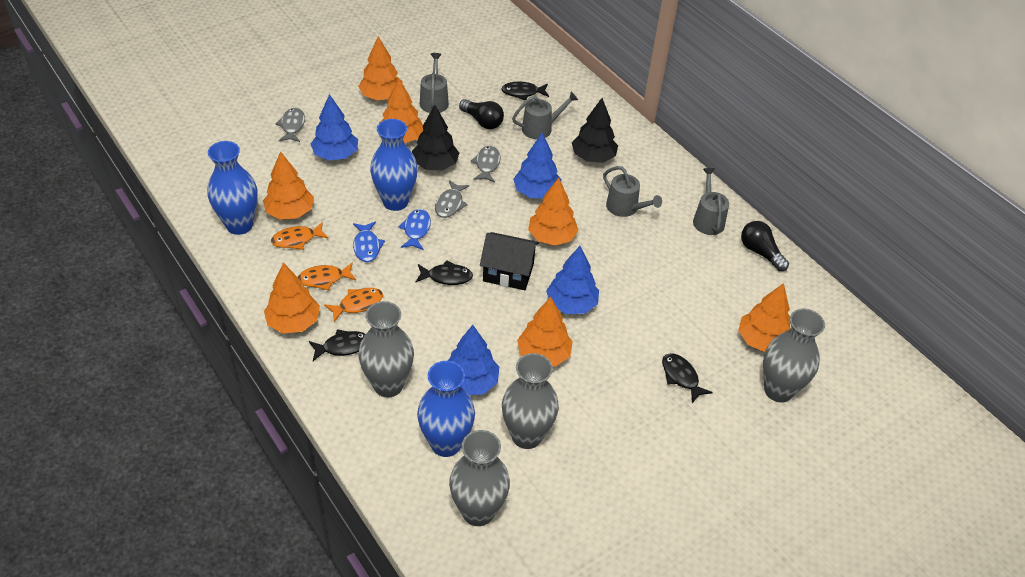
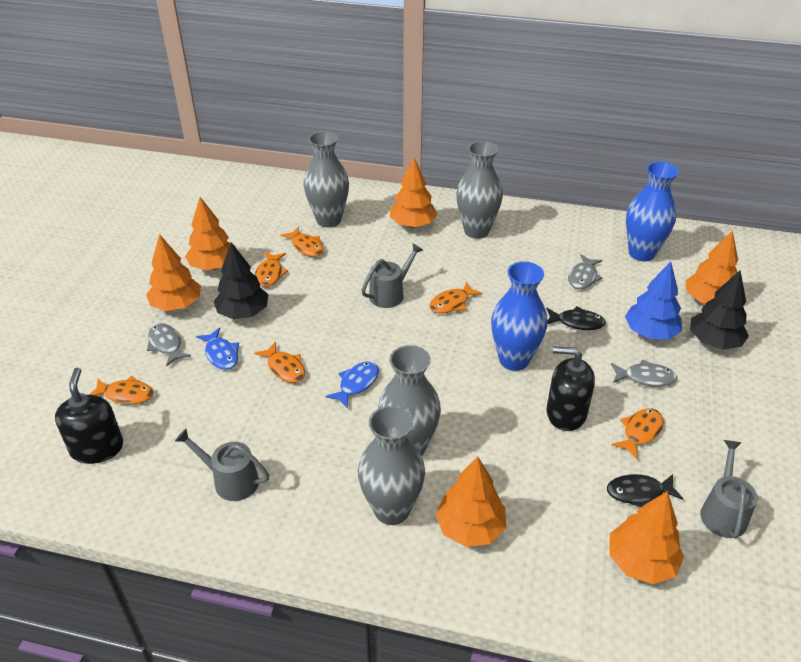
black fish: 4 -> 2
black house: 1 -> 0
black light bulb: 2 -> 0
black soap dispenser: 0 -> 2
blue tree: 4 -> 1
blue vase: 3 -> 2
grey watering can: 4 -> 3
orange fish: 3 -> 6
orange tree: 7 -> 6

